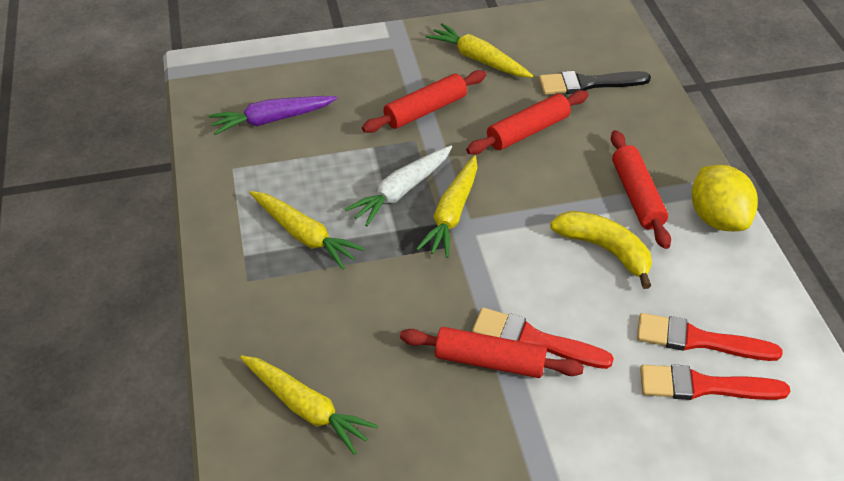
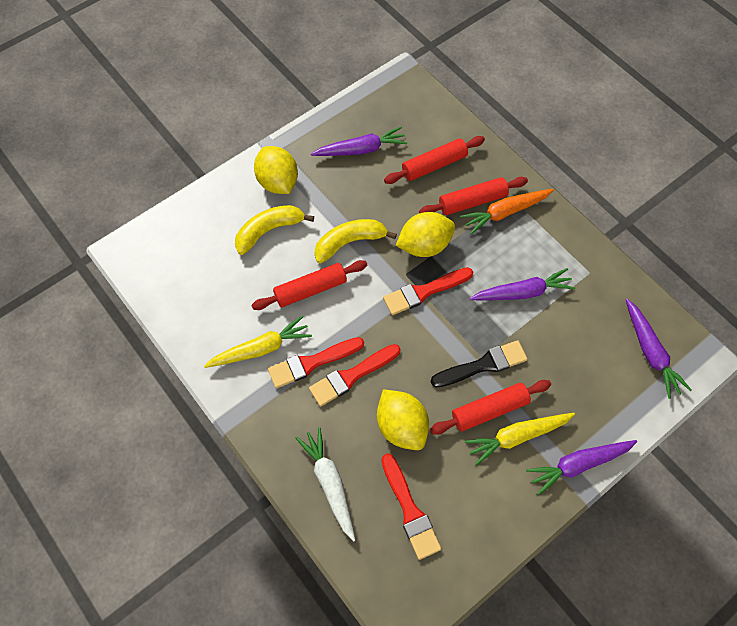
orange carrot: 0 -> 1
purple carrot: 1 -> 4
red brush: 3 -> 4
yellow banana: 1 -> 2
yellow carrot: 4 -> 2
yellow lemon: 1 -> 3

